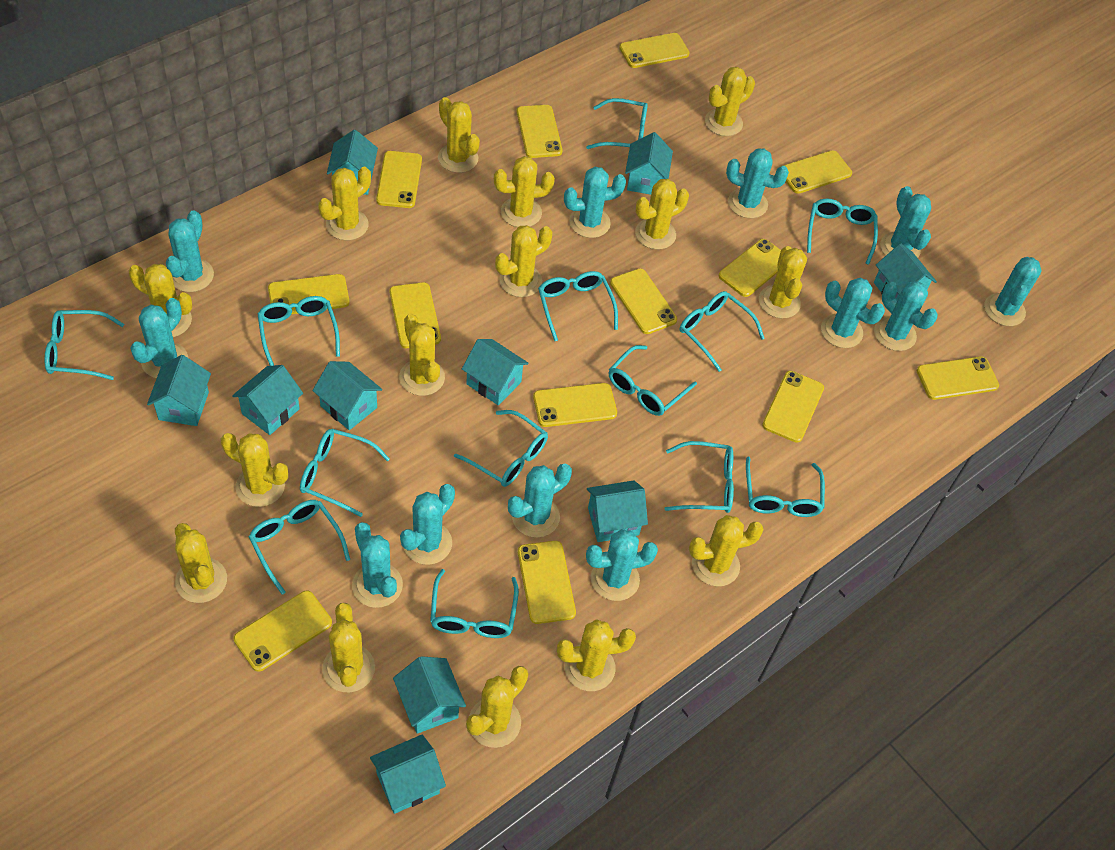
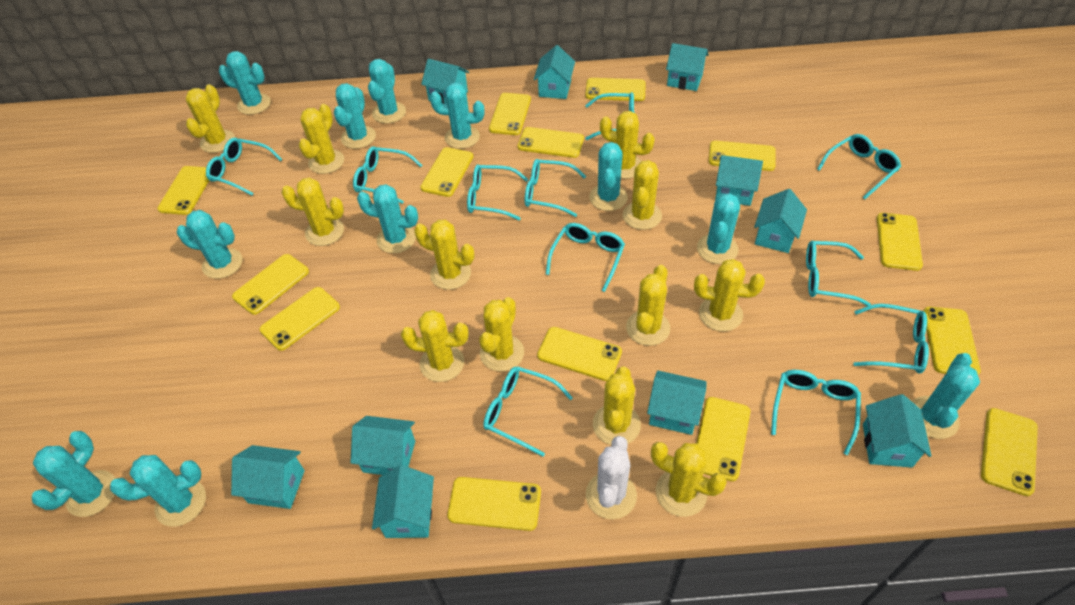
turquoise cactus: 12 -> 11
turquoise glasses: 13 -> 11
white cactus: 0 -> 1
yellow cactus: 15 -> 12
yellow phone: 13 -> 14

